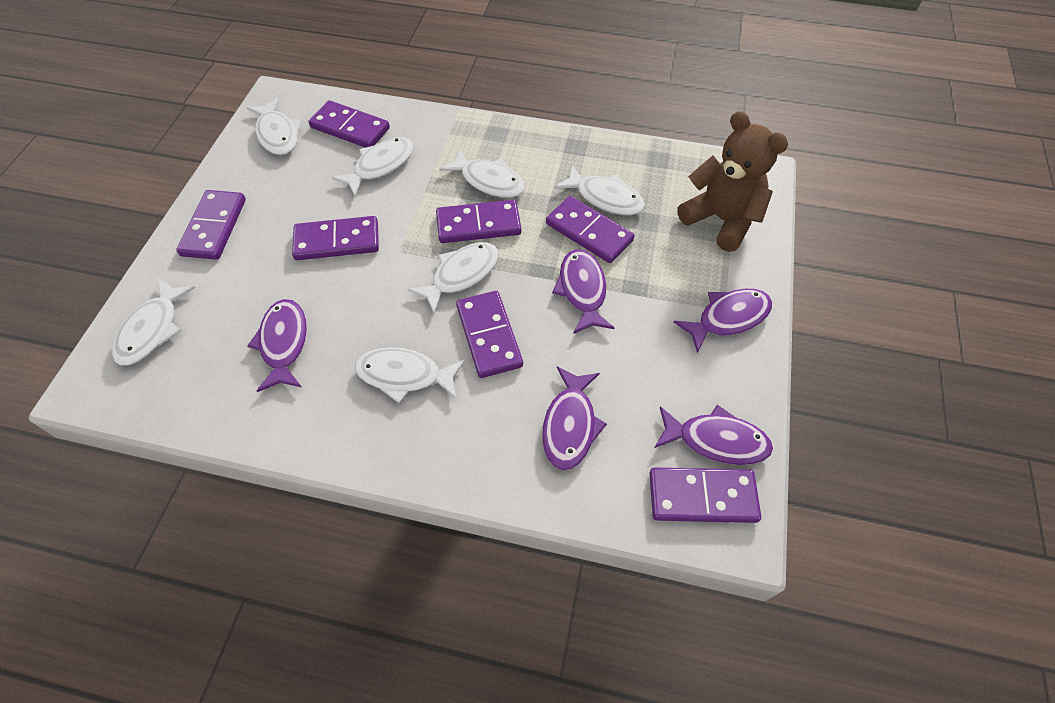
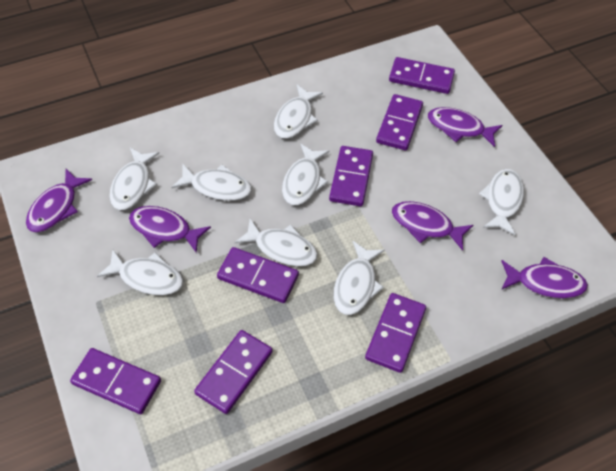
brown teddy bear: 1 -> 0
white fish: 7 -> 8

